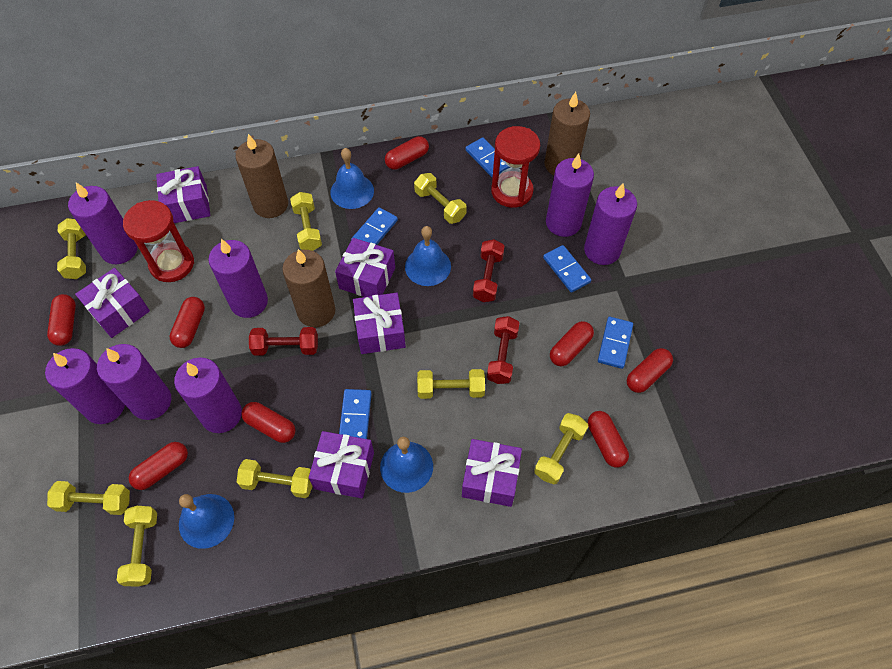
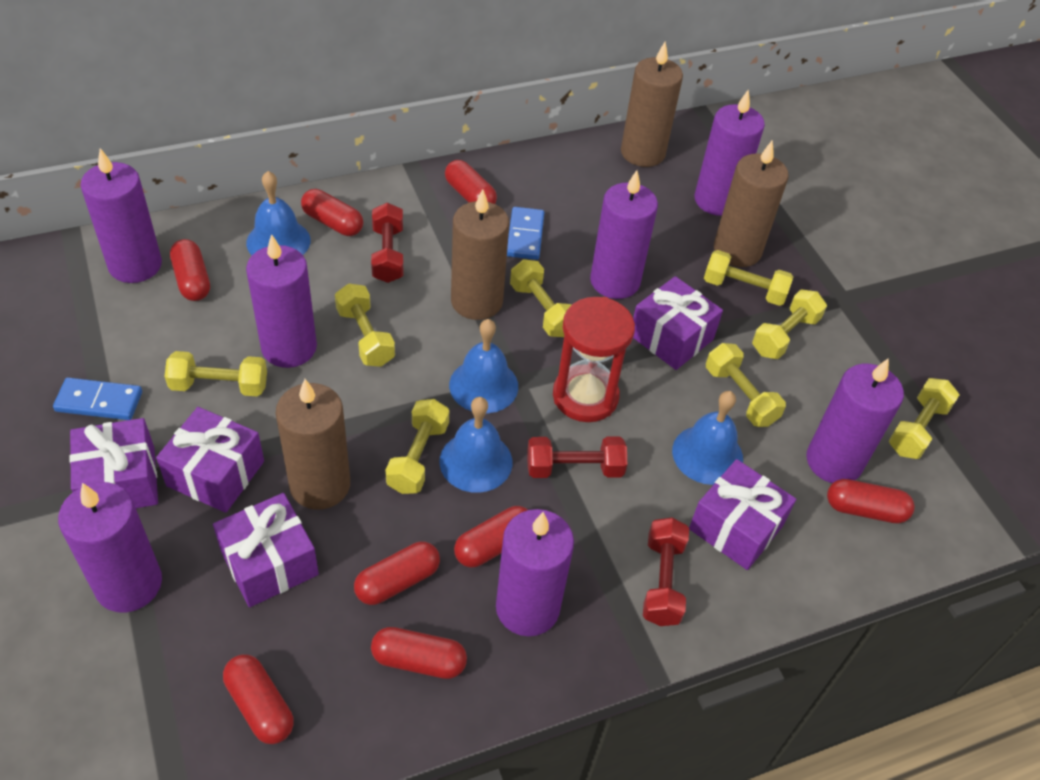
blue domino: 5 -> 2
brown candle: 3 -> 4
purple gift: 6 -> 5
red hourglass: 2 -> 1

